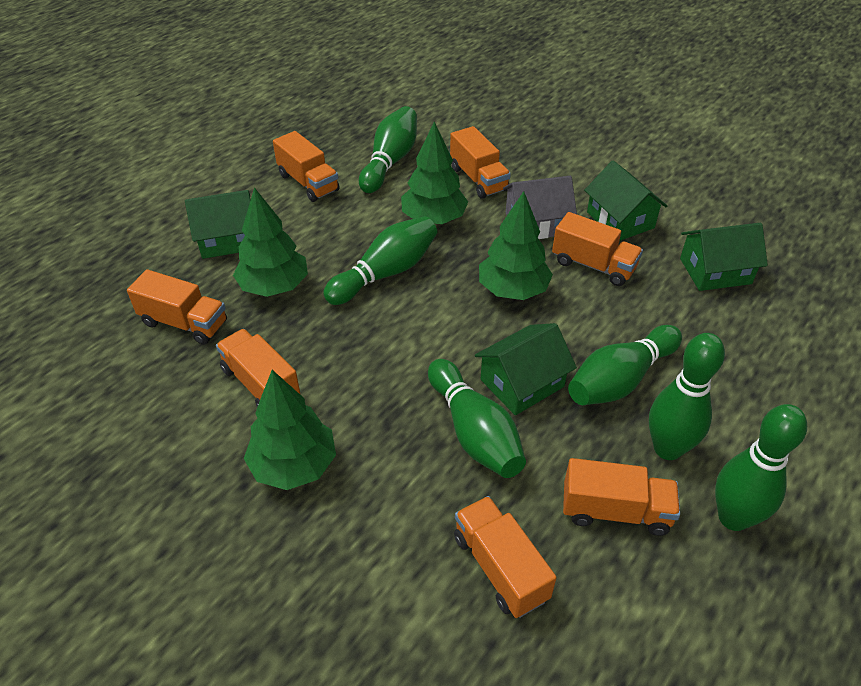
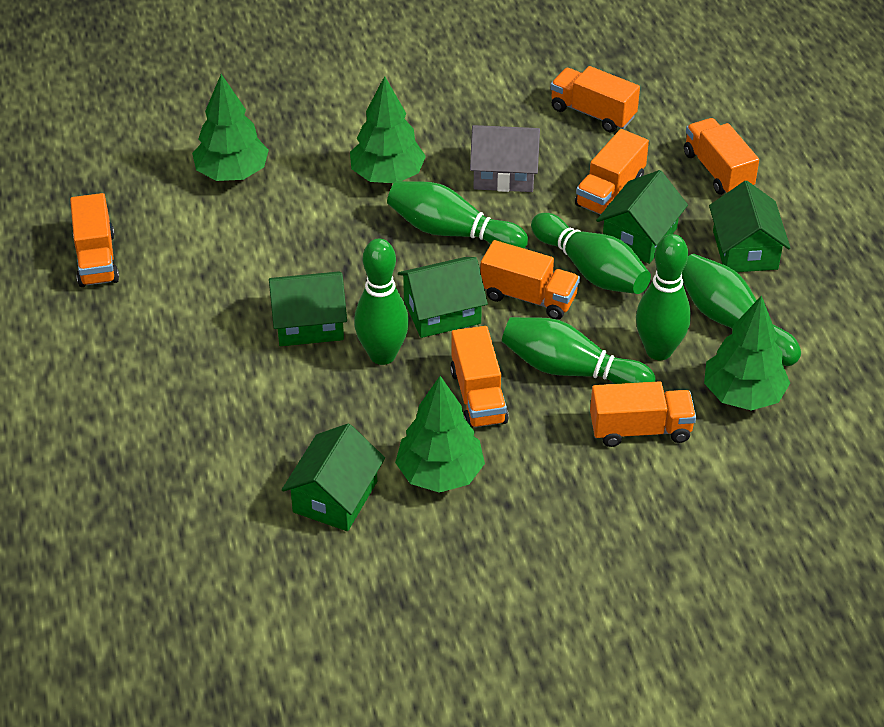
green house: 4 -> 5

